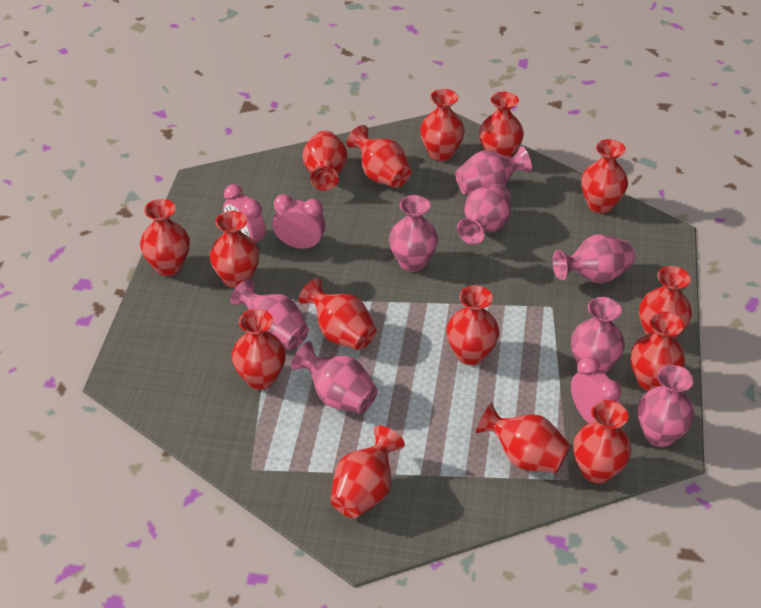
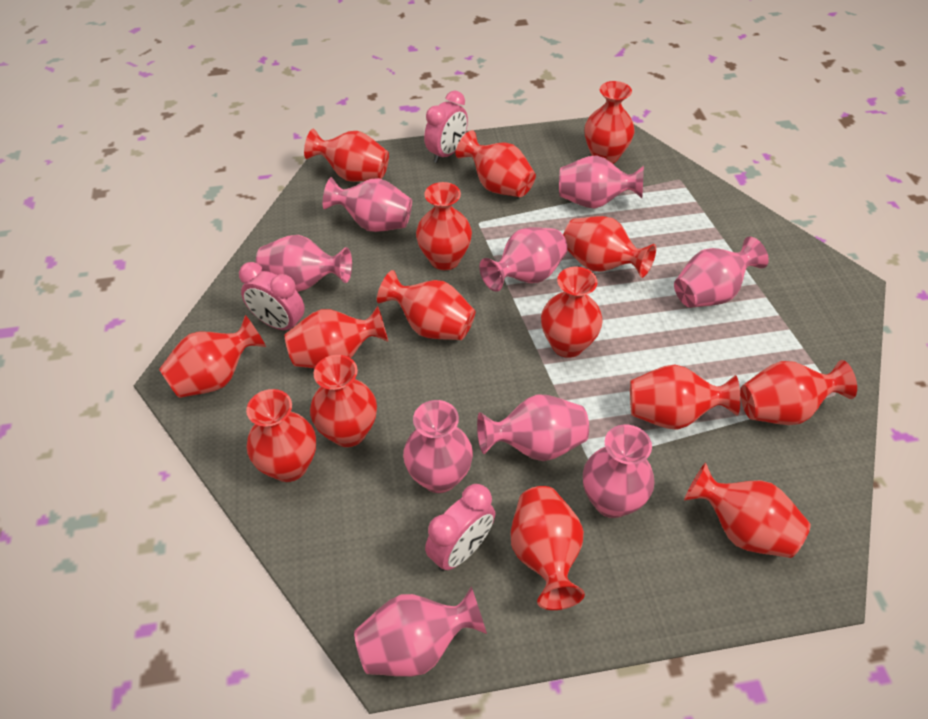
pink vase: 8 -> 9

